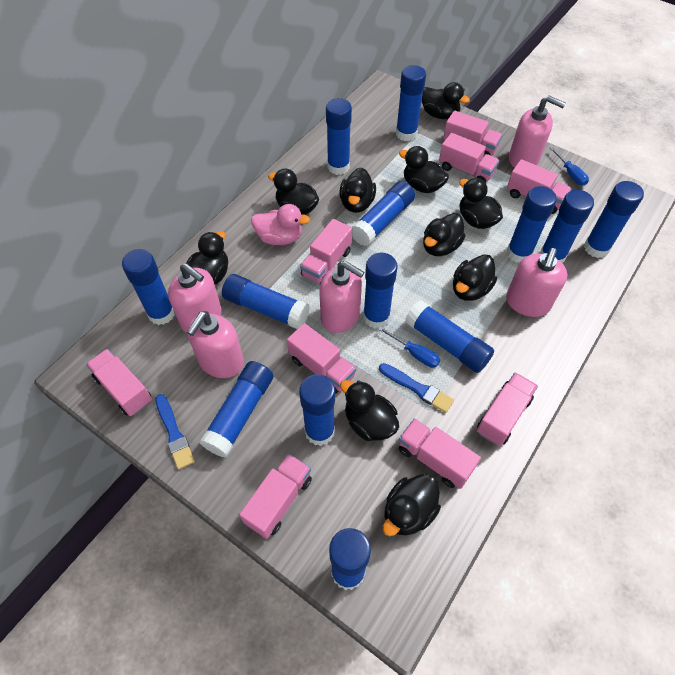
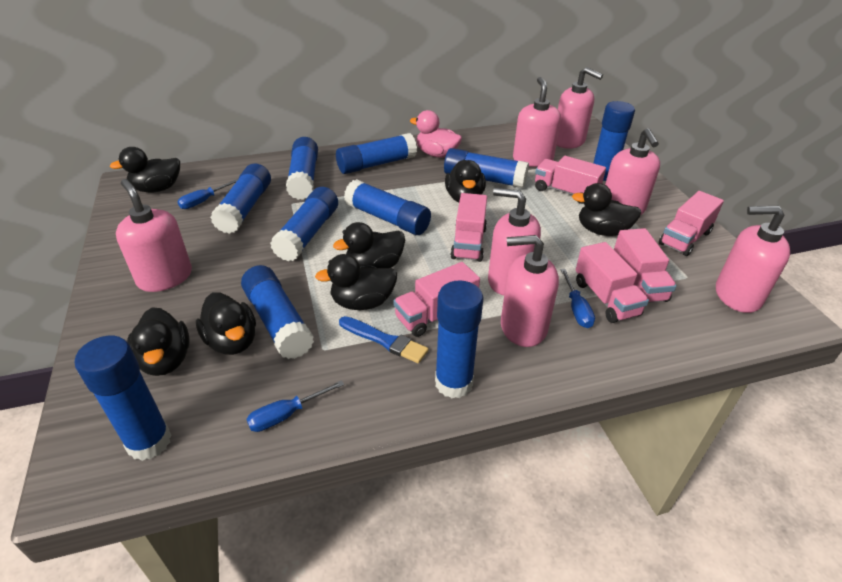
black duck: 10 -> 7
blue brush: 2 -> 1
blue glue stick: 13 -> 10
blue screwdriver: 2 -> 3
pink soap dispenser: 5 -> 7
pink truck: 9 -> 6

